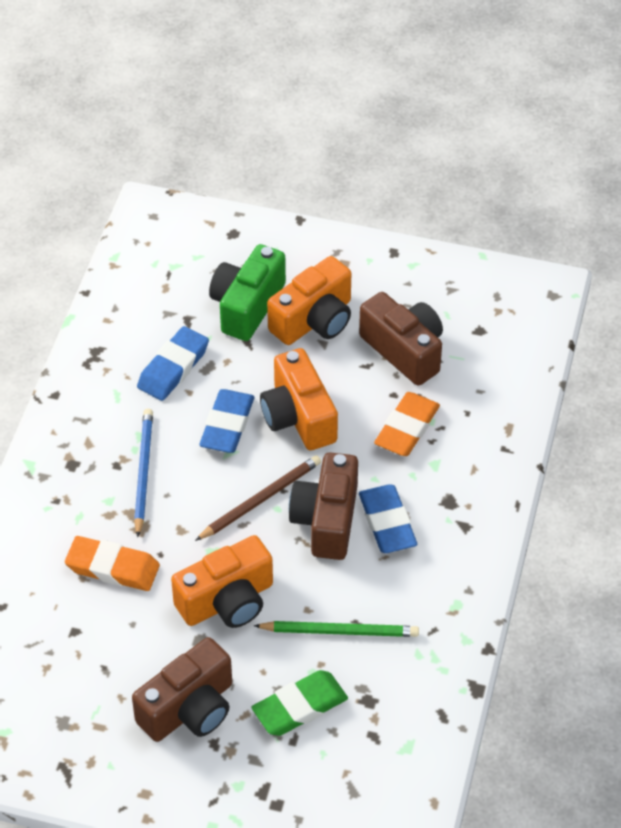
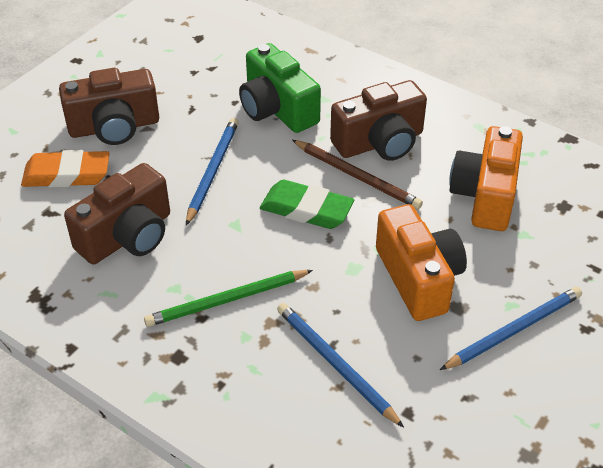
blue eraser: 3 -> 0
blue pencil: 1 -> 3
orange camera: 3 -> 2
orange eraser: 2 -> 1

